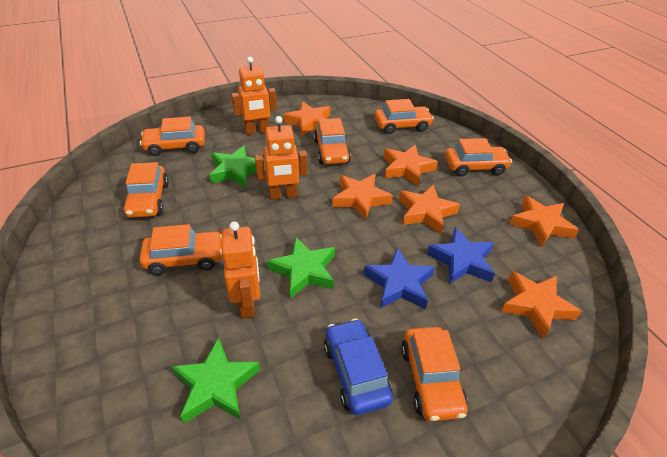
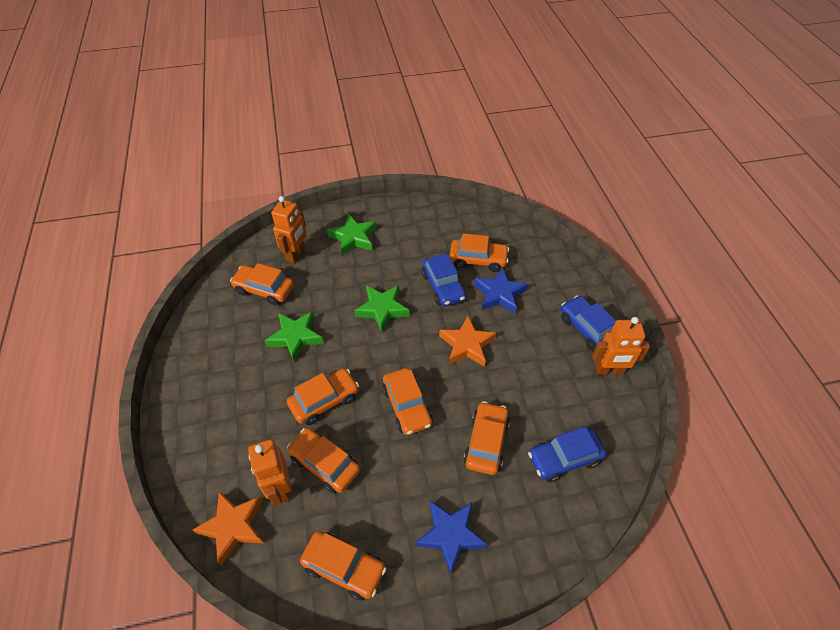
blue car: 1 -> 3
orange star: 6 -> 2

